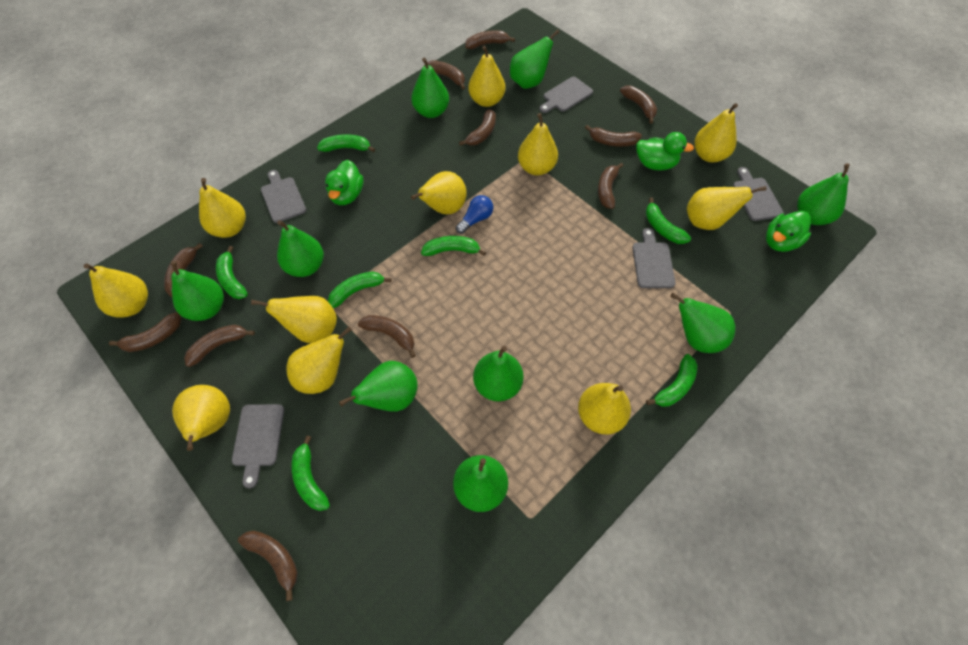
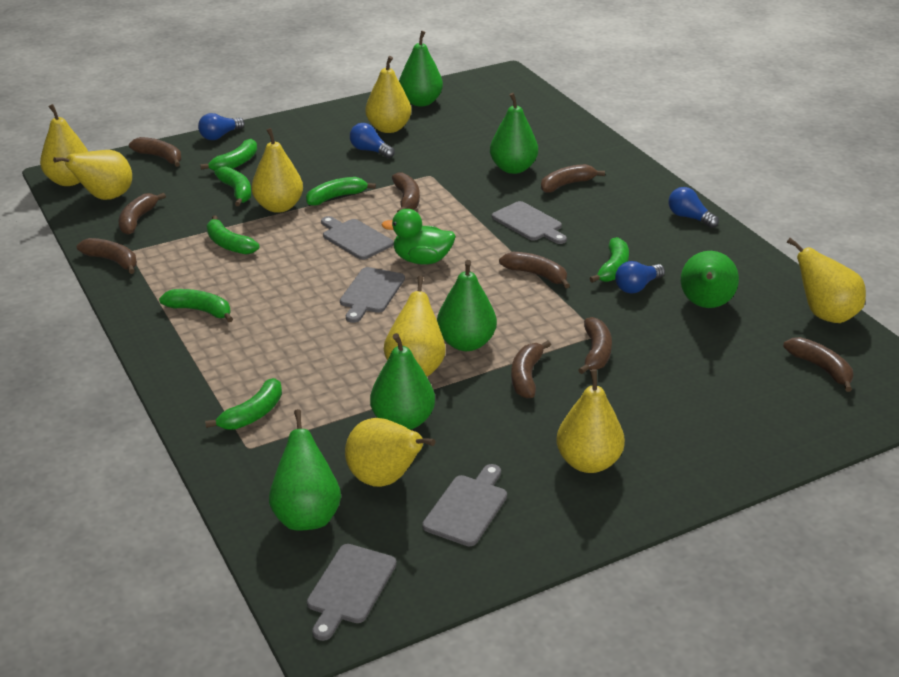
blue light bulb: 1 -> 4
brown banana: 11 -> 9
green duck: 3 -> 1
green pear: 9 -> 6
yellow pear: 11 -> 8

